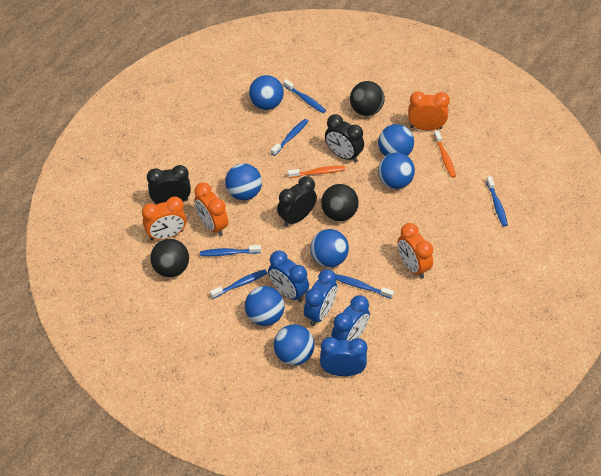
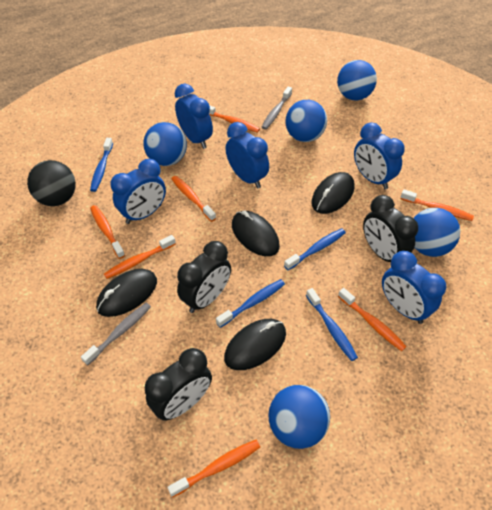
black ball: 3 -> 1
black mouse: 0 -> 4
blue ball: 7 -> 5
blue clock: 4 -> 5
blue toothbrush: 6 -> 4
grey toothbrush: 0 -> 2
orange clock: 4 -> 0
orange toothbrush: 2 -> 7

